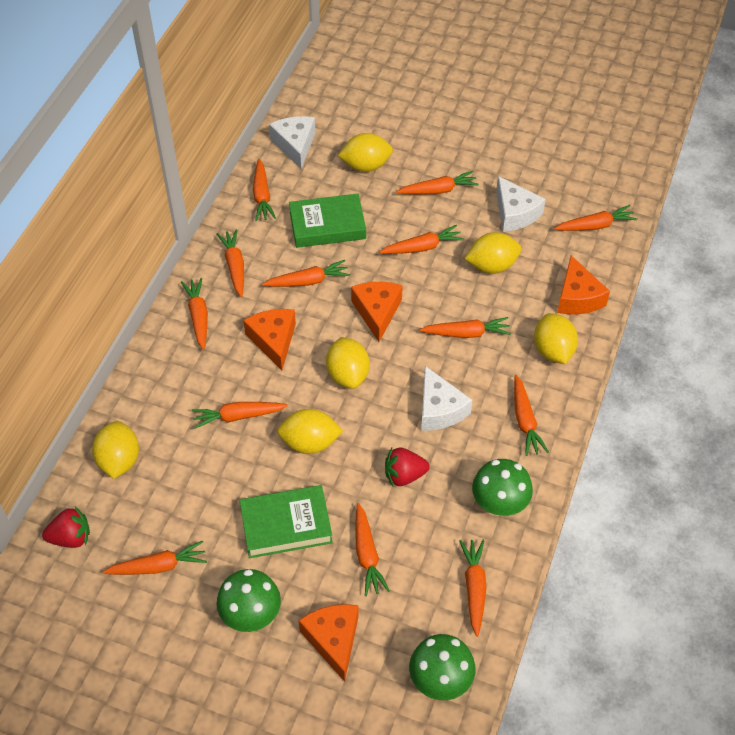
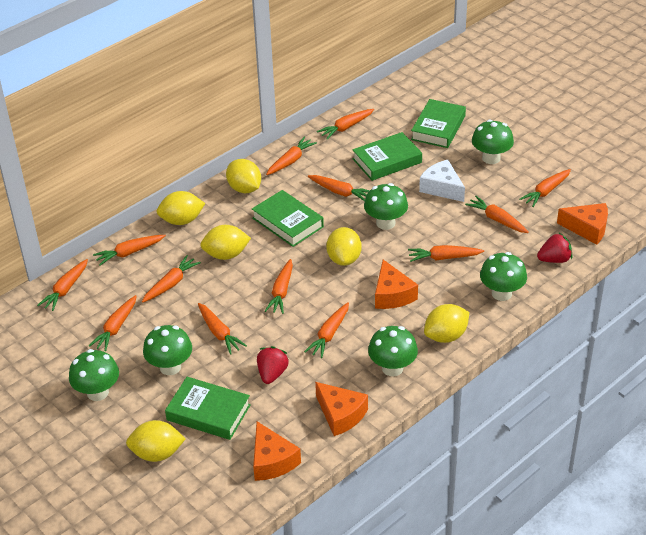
green book: 2 -> 4
green mushroom: 3 -> 6
white cheese: 3 -> 1

